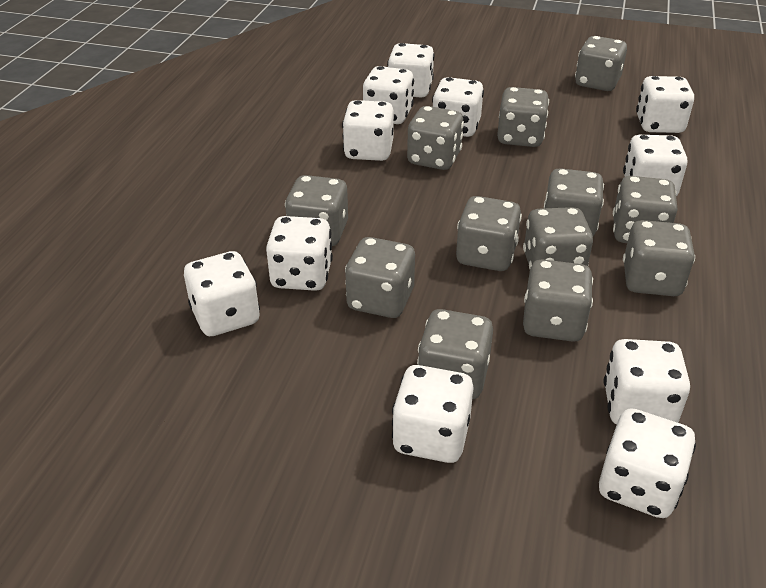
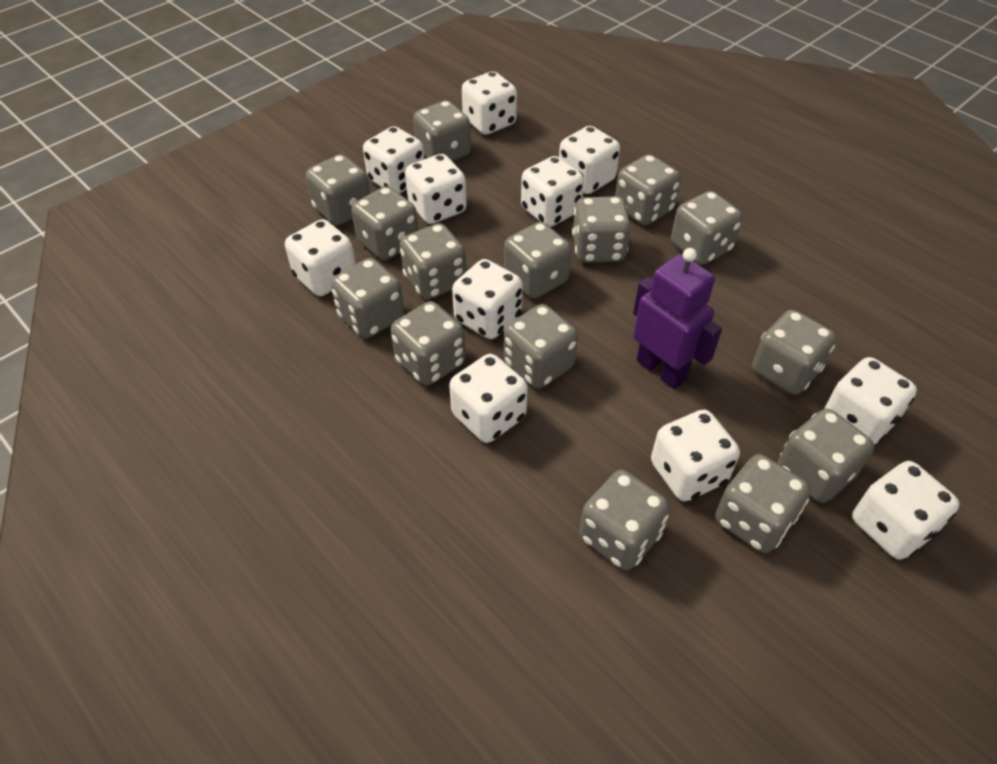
grey dice: 12 -> 15
purple robot: 0 -> 1

